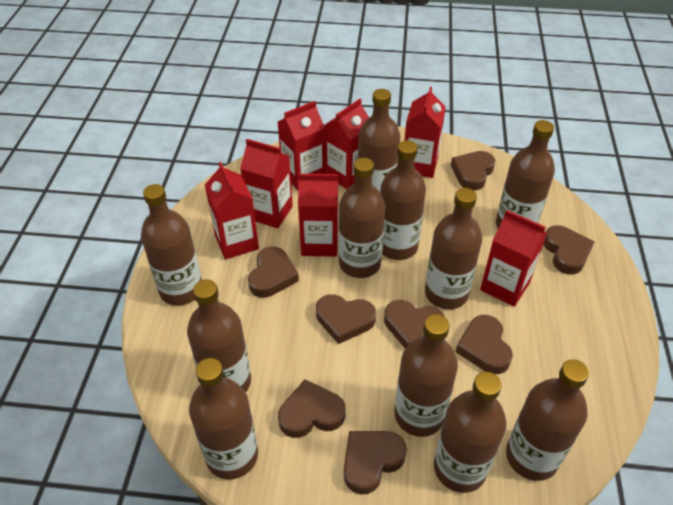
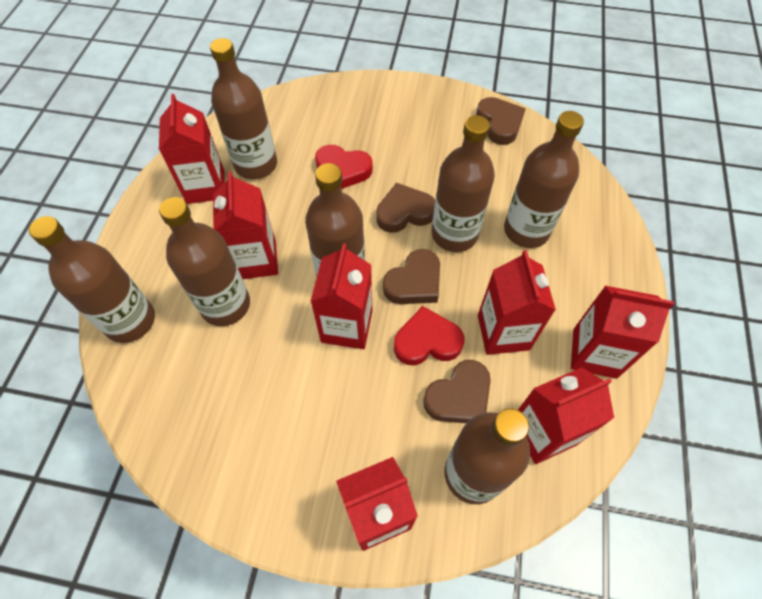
brown bottle: 11 -> 7
brown heart: 8 -> 4
red heart: 0 -> 2

